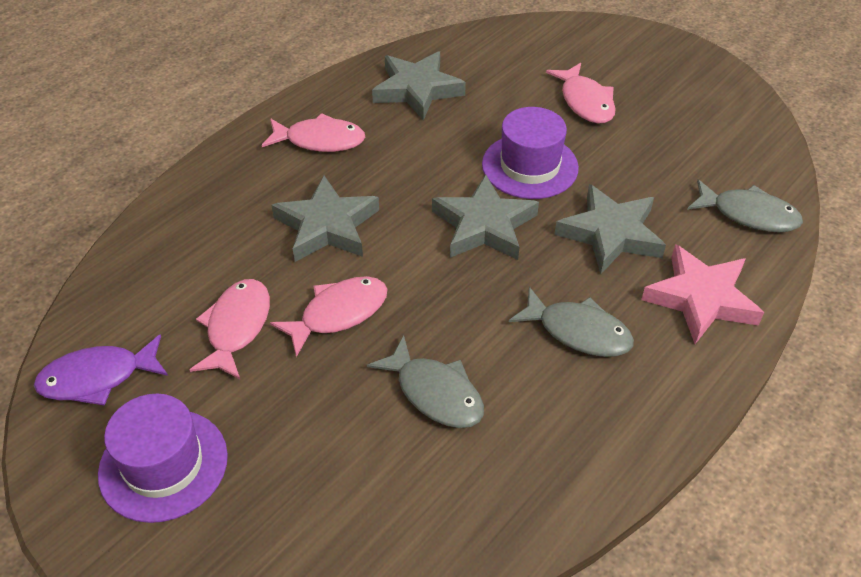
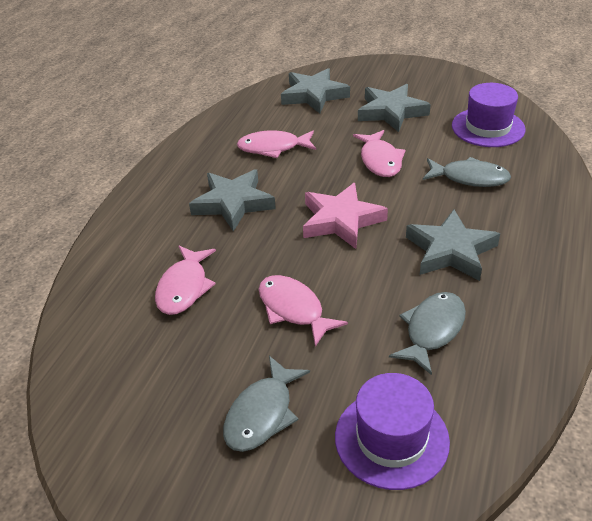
purple fish: 1 -> 0

